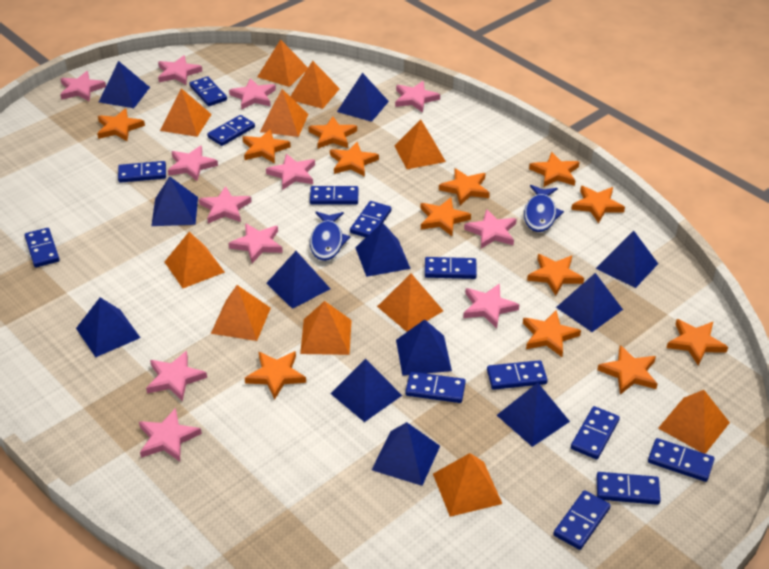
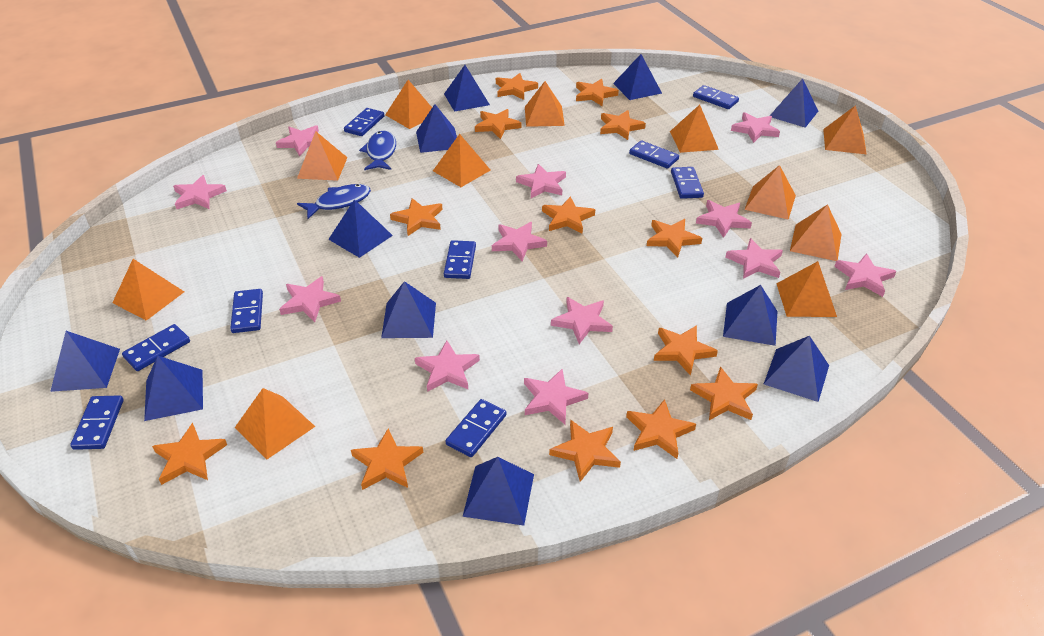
blue domino: 13 -> 9
blue pyramid: 12 -> 11

